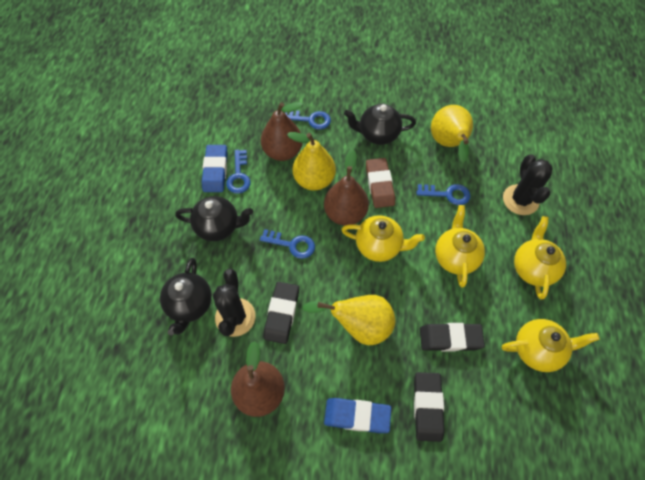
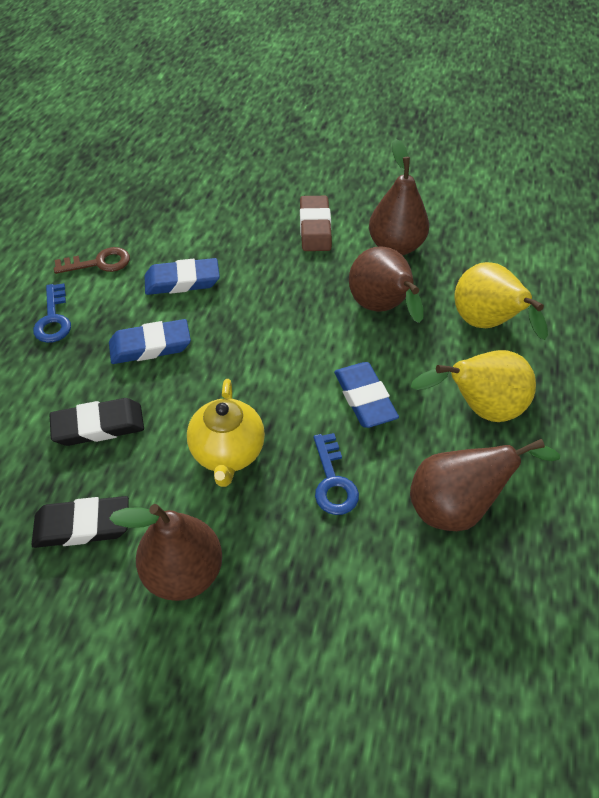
black cactus: 2 -> 0
black eraser: 3 -> 2
black teapot: 3 -> 0
blue eraser: 2 -> 3
blue key: 4 -> 2
brown key: 0 -> 1
brown pear: 3 -> 4
yellow pear: 3 -> 2
yellow teapot: 4 -> 1

